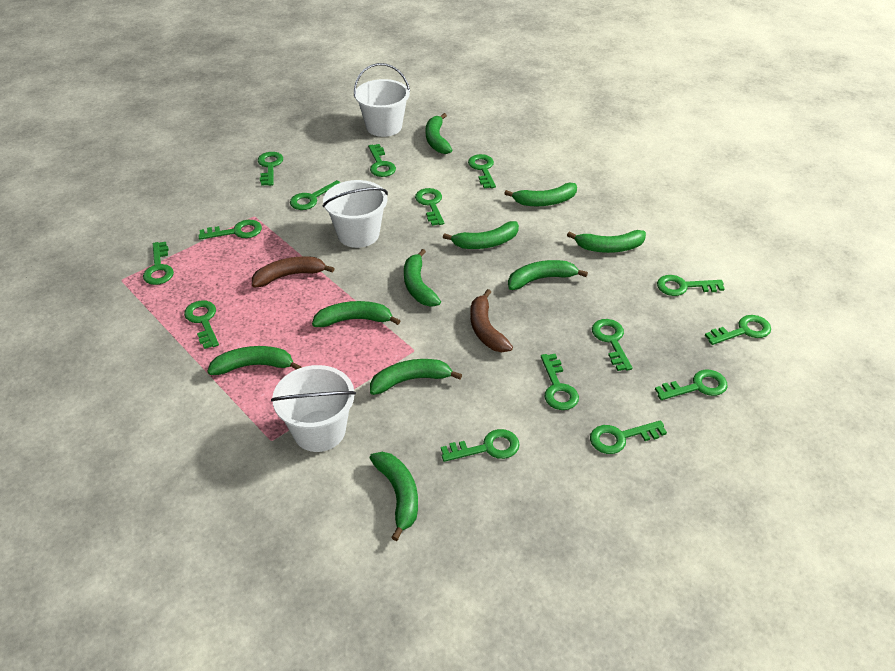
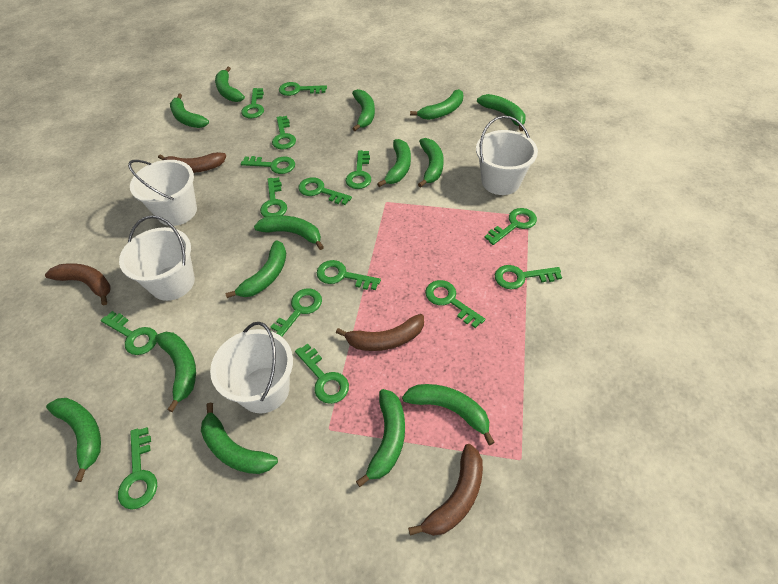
brown banana: 2 -> 4
green banana: 10 -> 14
white bucket: 3 -> 4

